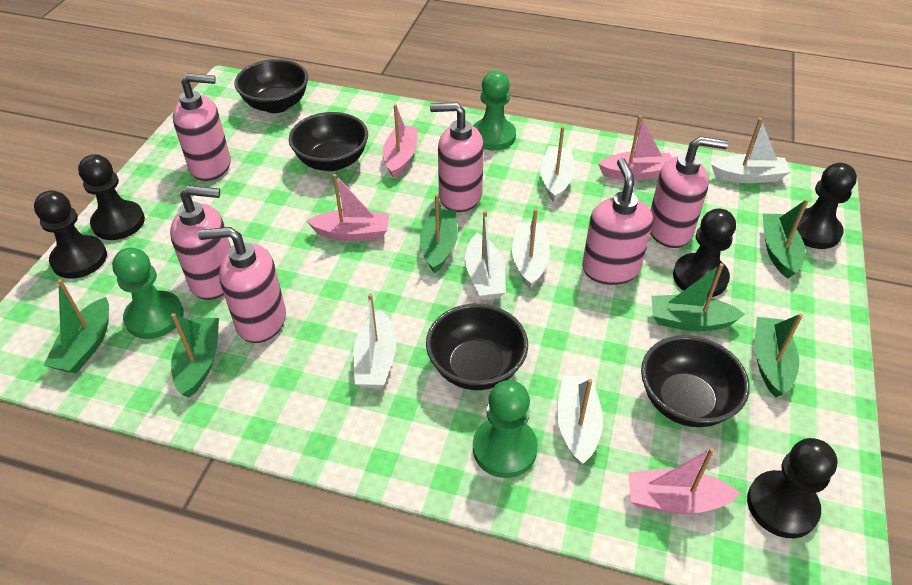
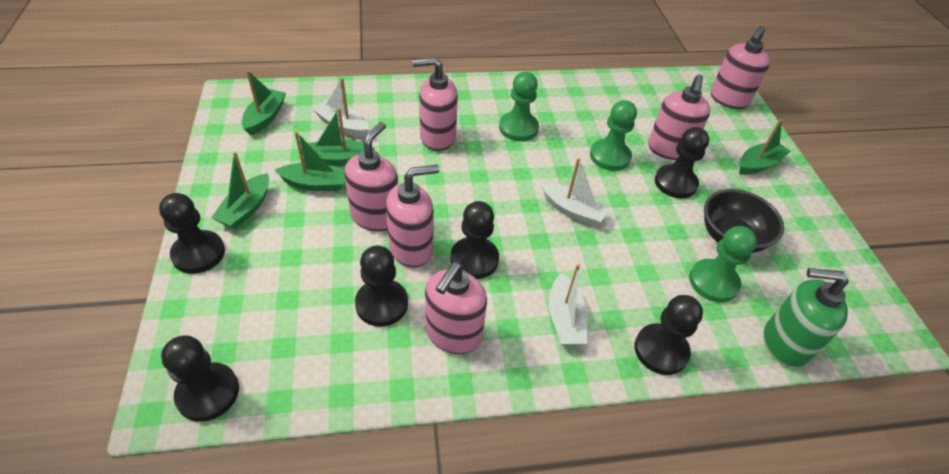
black bowl: 4 -> 1
black pawn: 5 -> 6
green boat: 6 -> 5
green soap dispenser: 0 -> 1
pink boat: 4 -> 0
white boat: 6 -> 3

